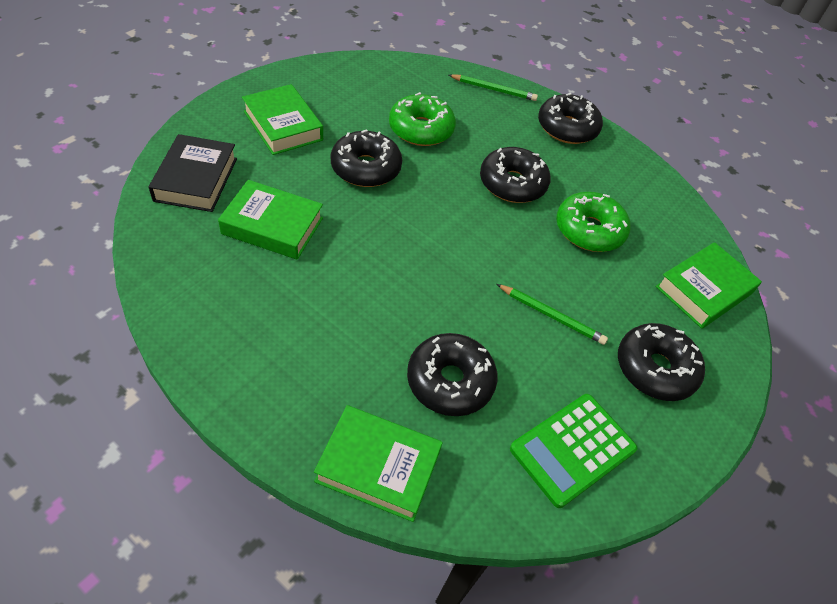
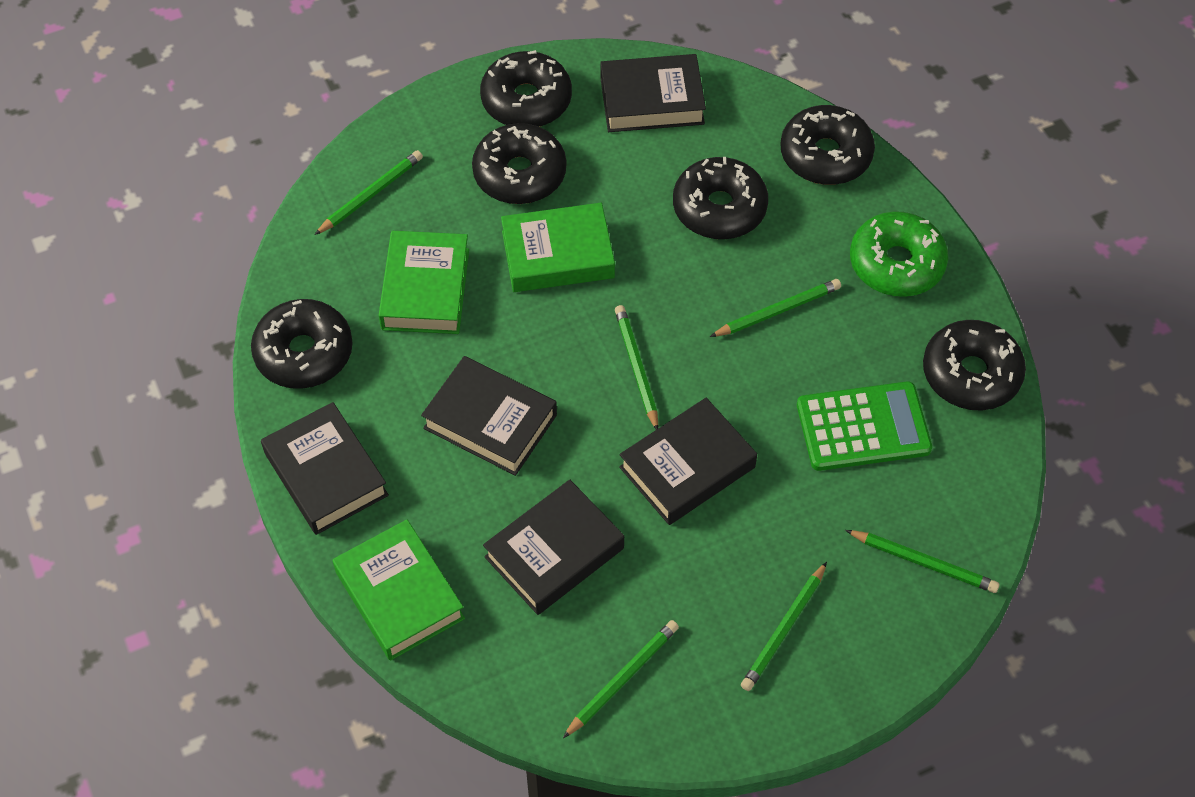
black book: 1 -> 5
black donut: 5 -> 6
green book: 4 -> 3
green donut: 2 -> 1
green pencil: 2 -> 6

